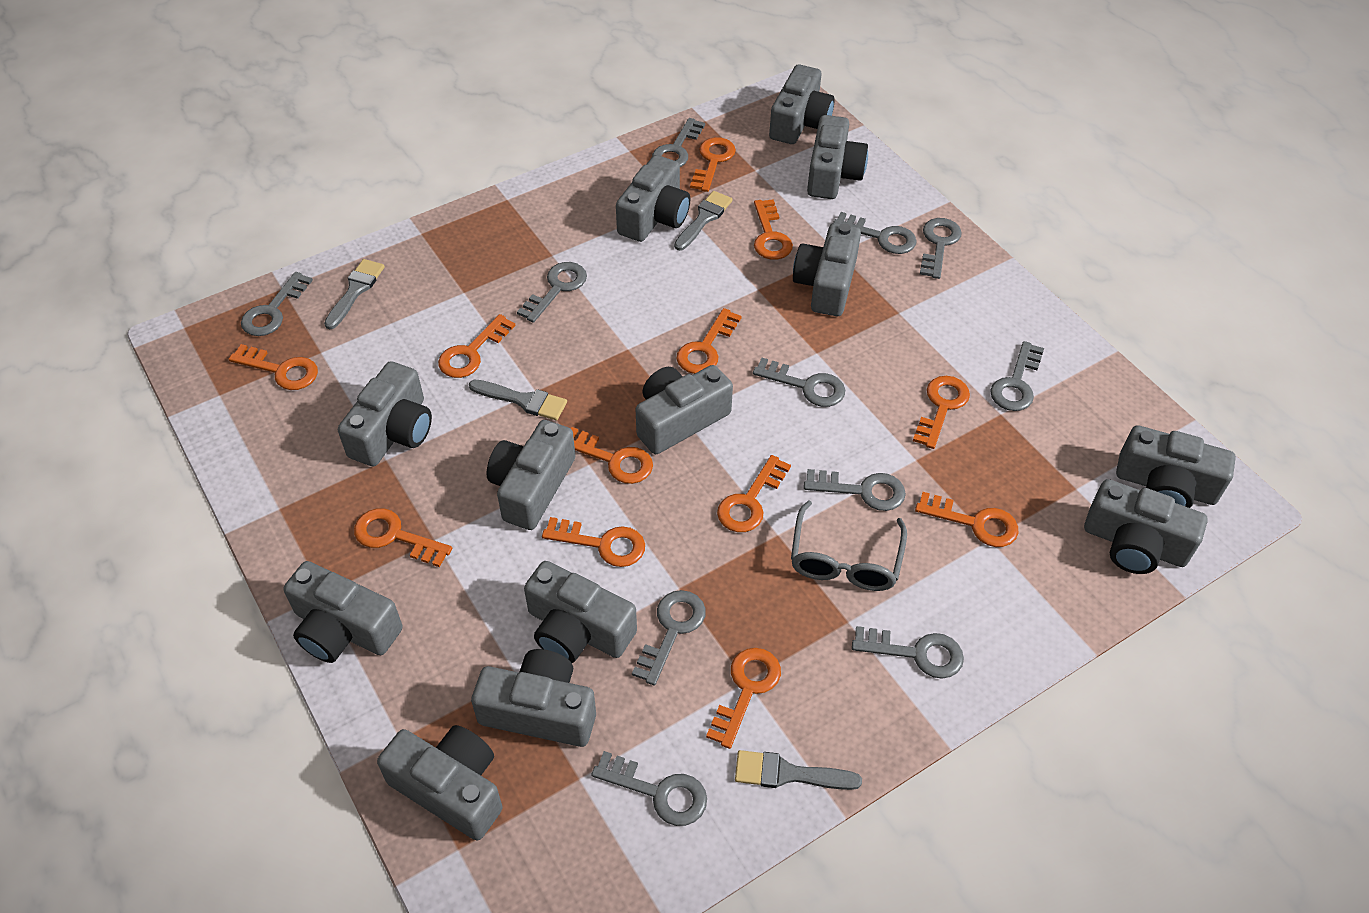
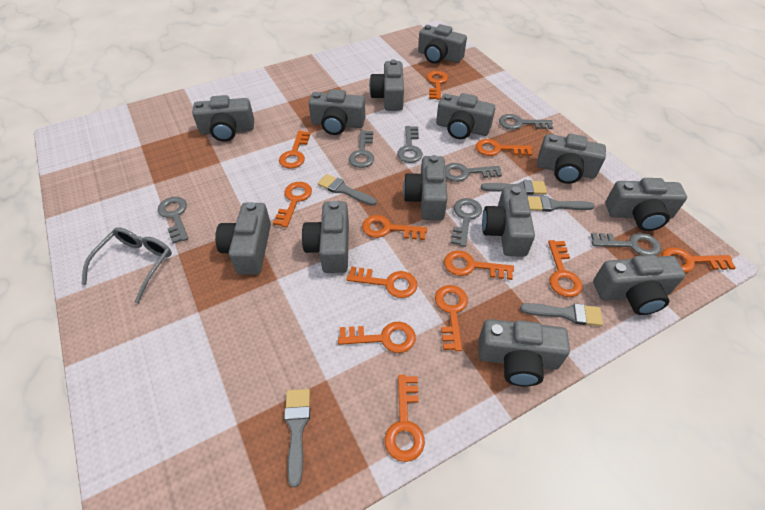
grey brush: 4 -> 5
grey key: 11 -> 7

